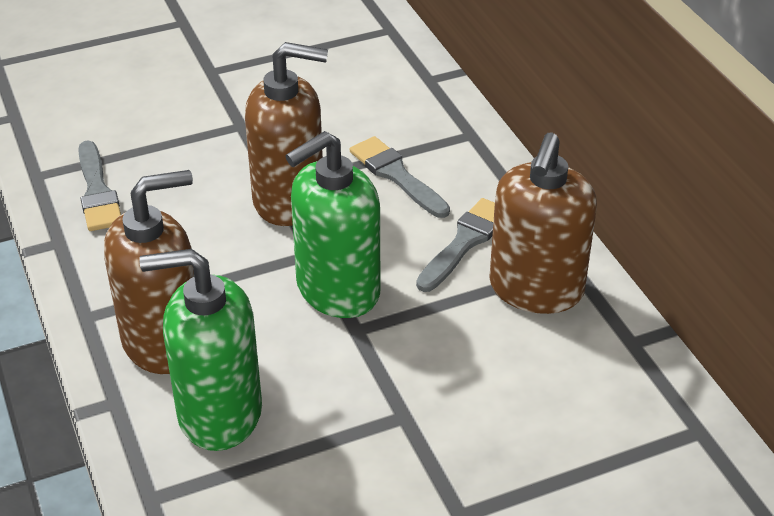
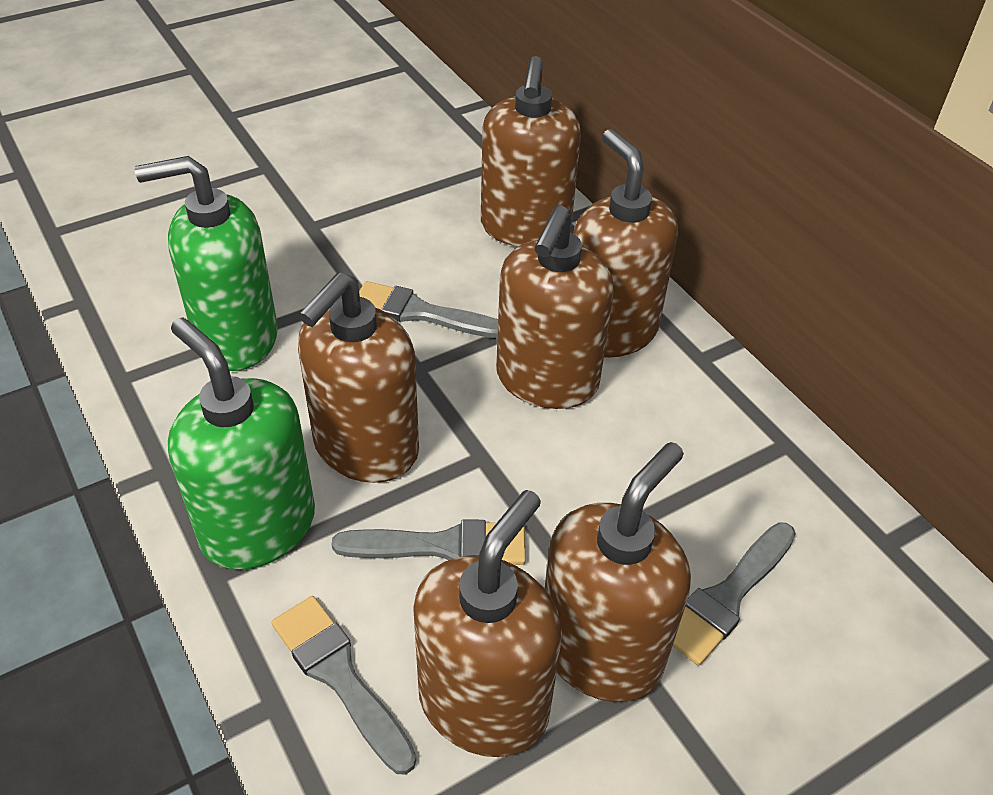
brown soap dispenser: 3 -> 6
grey brush: 3 -> 4

